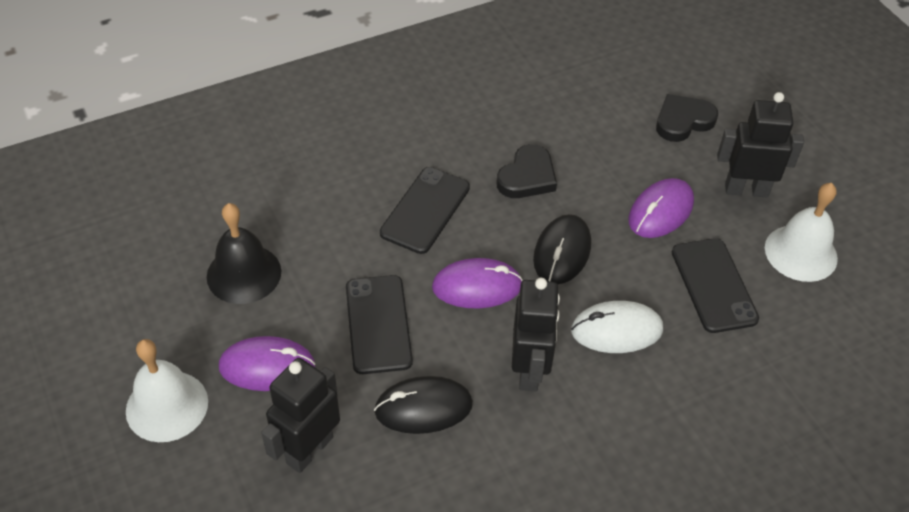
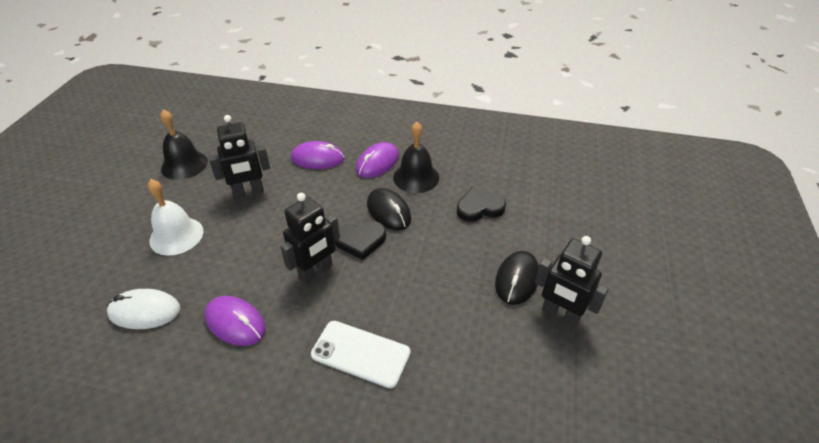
black bell: 1 -> 2
black phone: 3 -> 0
white bell: 2 -> 1
white phone: 0 -> 1

